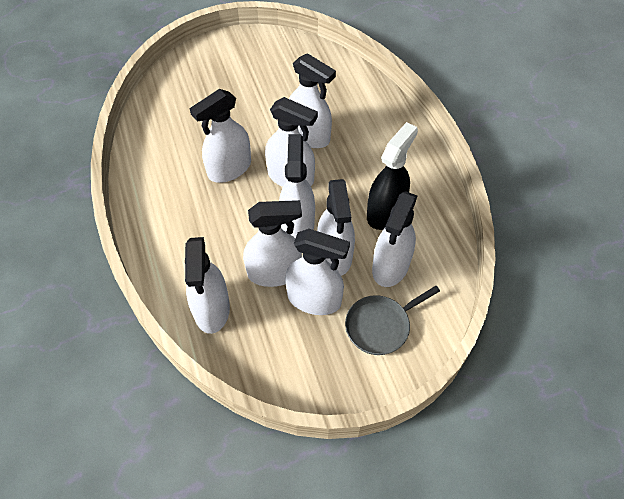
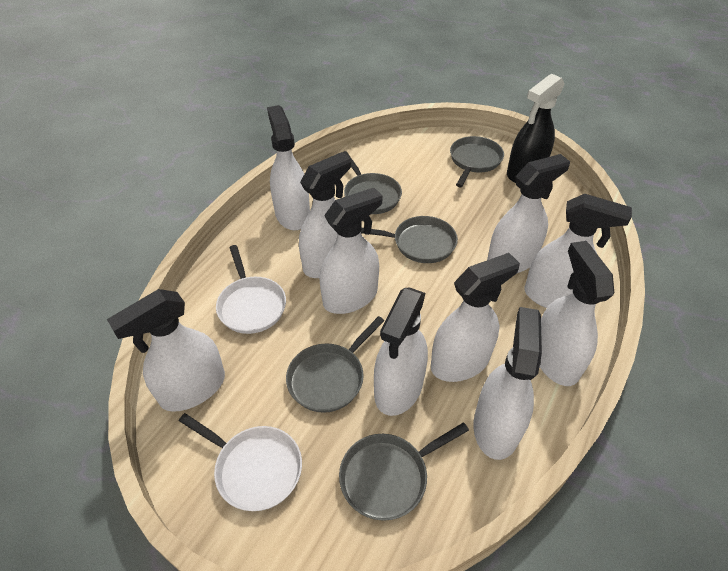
grey pan: 1 -> 5
white pan: 0 -> 2
white spray bottle: 9 -> 10

